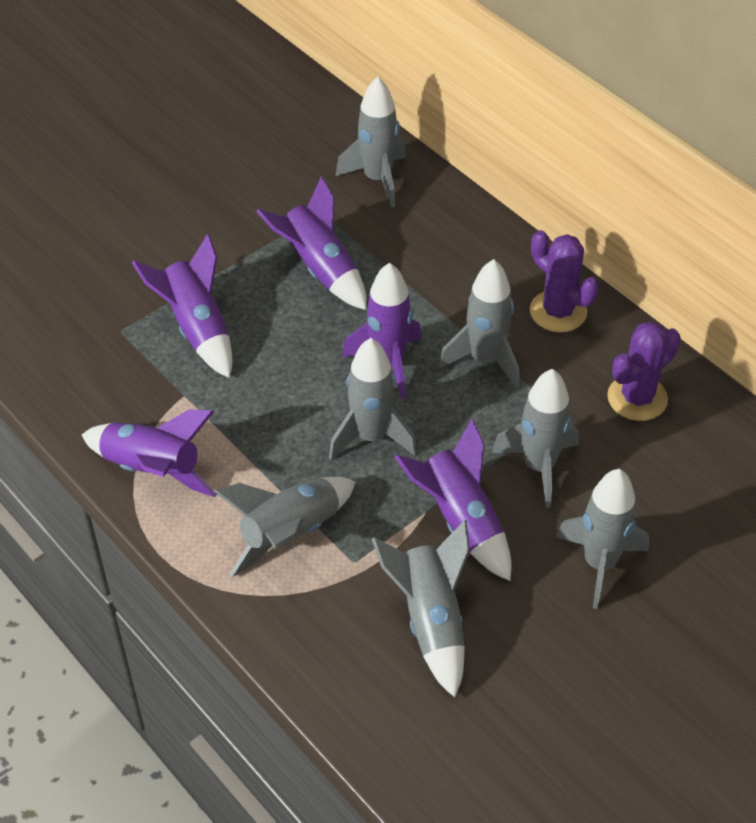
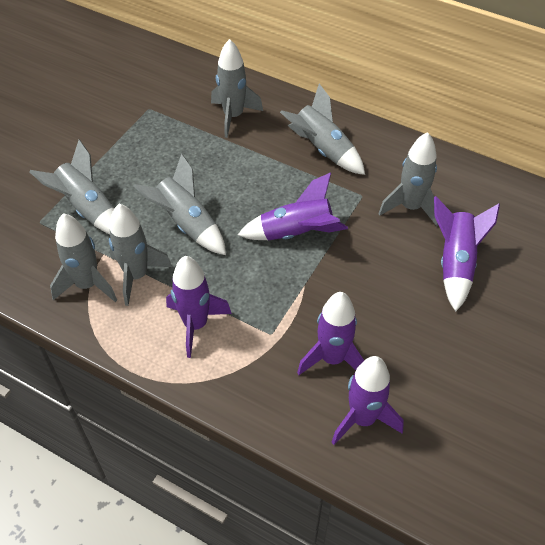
purple cactus: 2 -> 0

